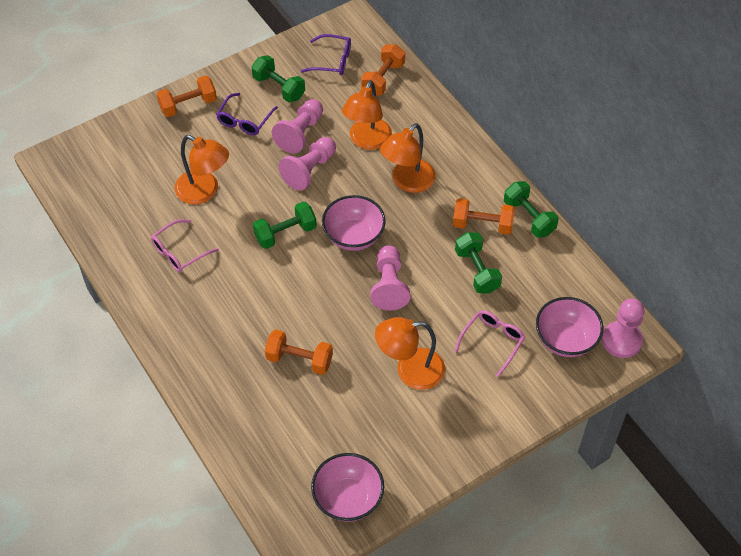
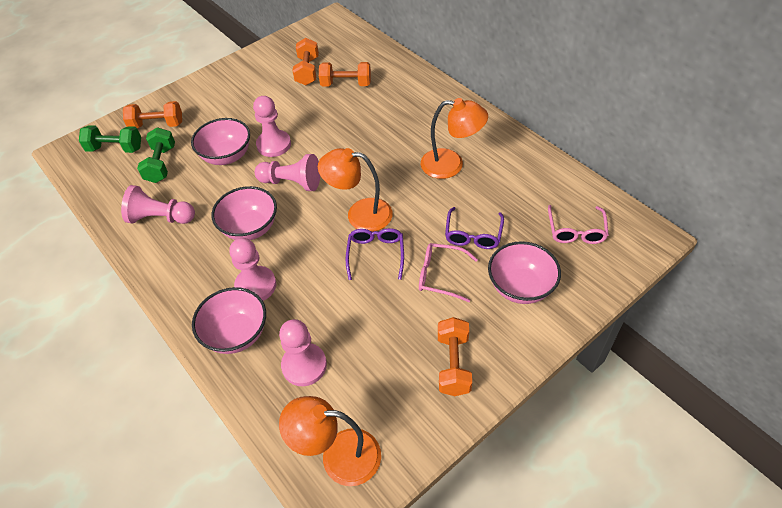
green dumbbell: 4 -> 2
orange lamp: 4 -> 3
pink bowl: 3 -> 4
pink pawn: 4 -> 5

